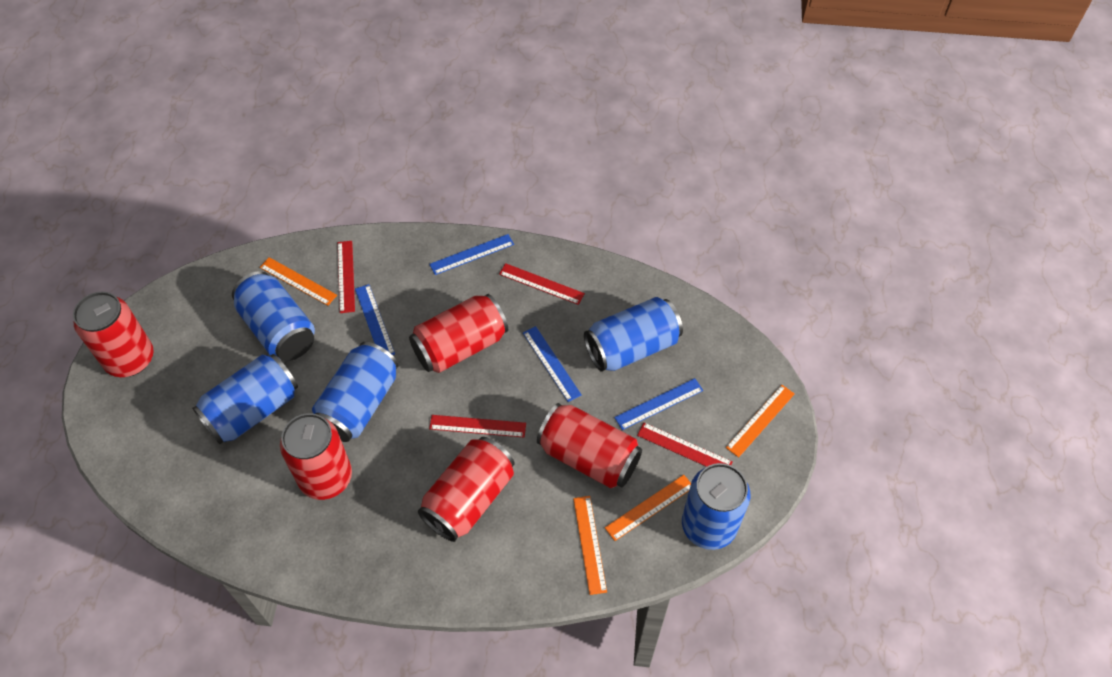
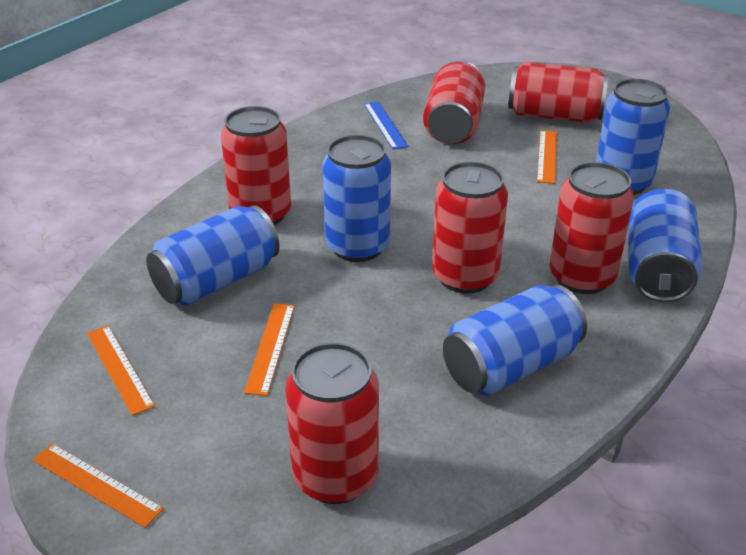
blue ruler: 4 -> 1
red can: 5 -> 6
red ruler: 4 -> 0

